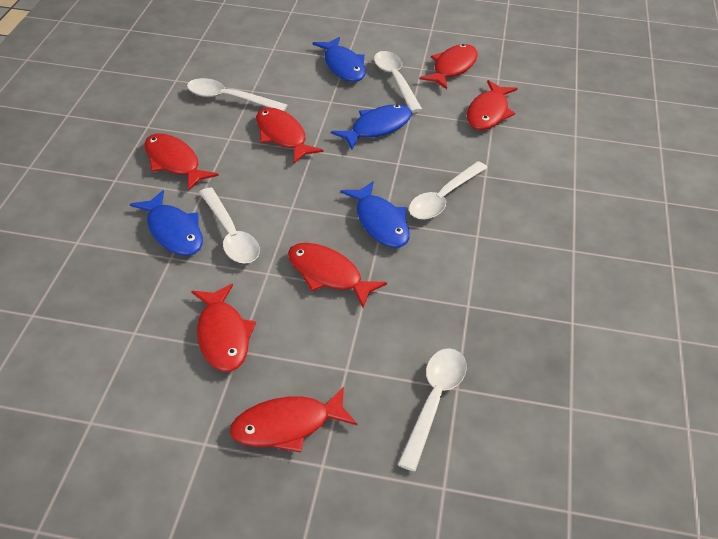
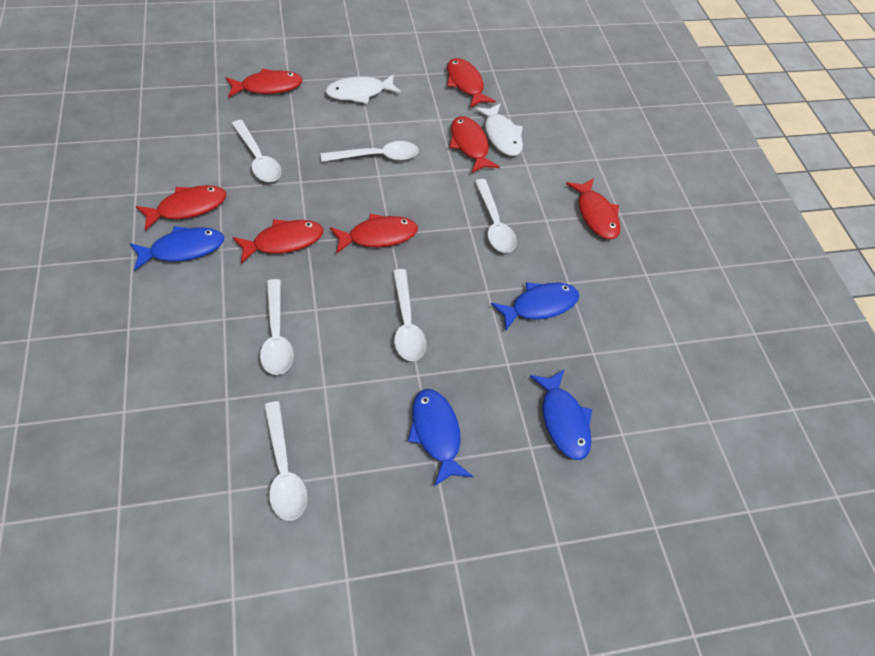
white fish: 0 -> 2
white spoon: 5 -> 6

